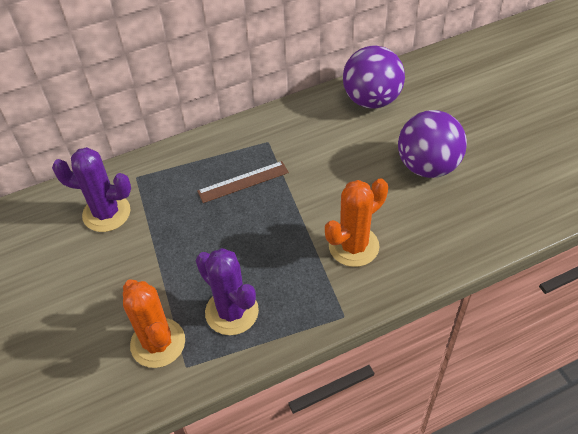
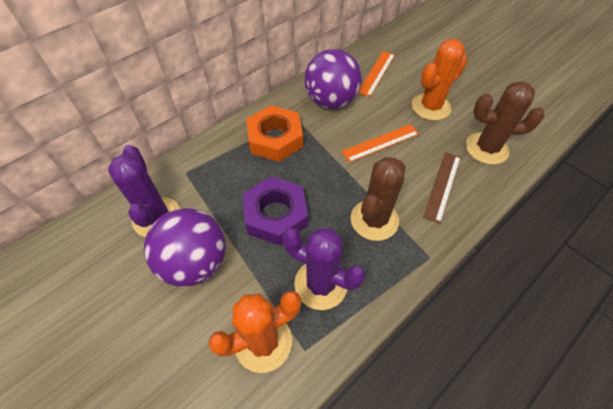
brown cactus: 0 -> 2
orange nut: 0 -> 1
orange ruler: 0 -> 2
purple nut: 0 -> 1

